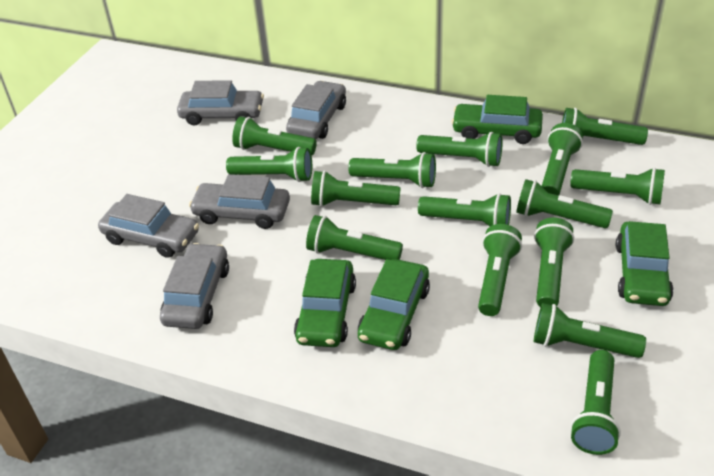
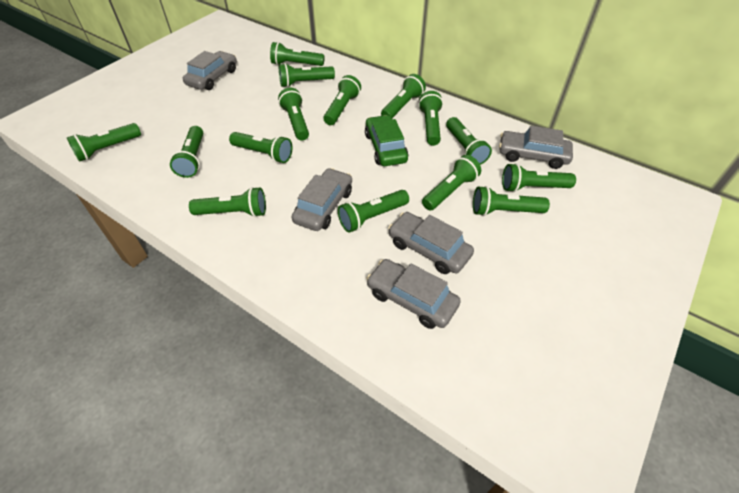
green car: 4 -> 1

